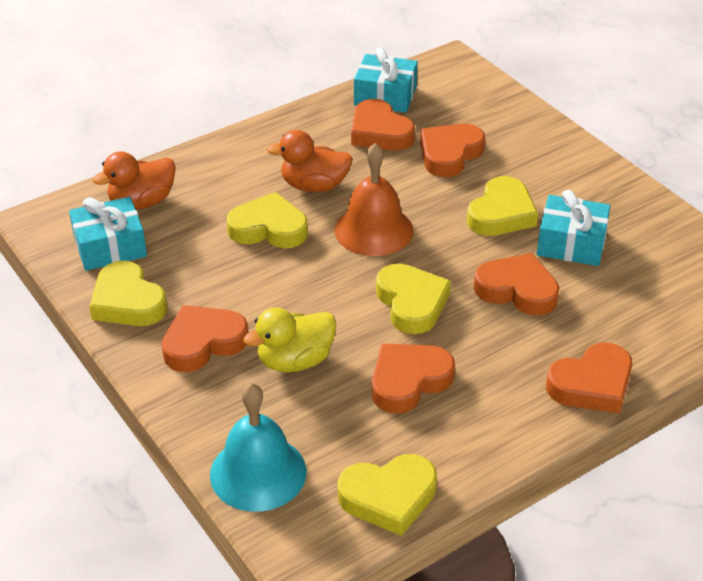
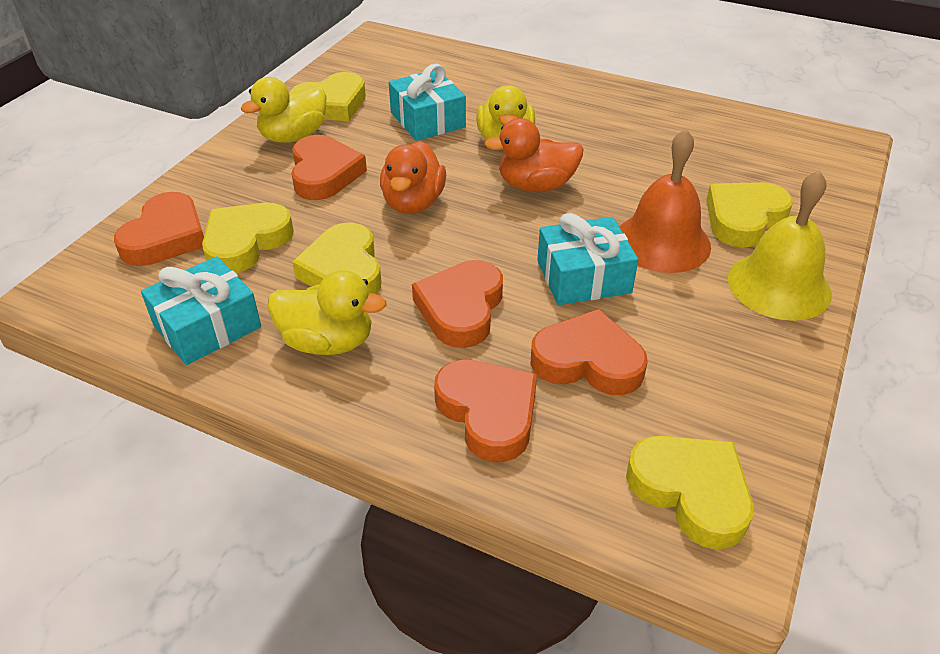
orange heart: 6 -> 5
turquoise bell: 1 -> 0
yellow bell: 0 -> 1
yellow duck: 1 -> 3

